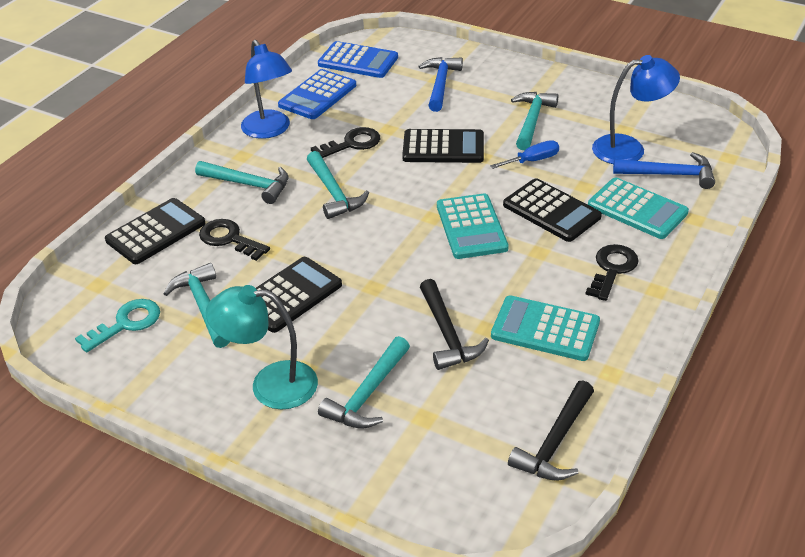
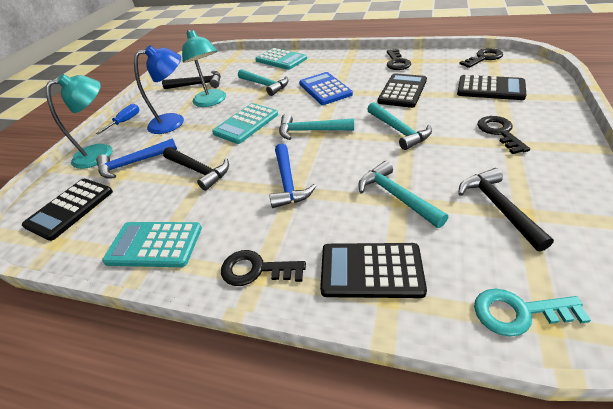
black hammer: 2 -> 3
black key: 3 -> 4
blue calculator: 2 -> 1
blue lamp: 2 -> 1
turquoise hammer: 5 -> 4
turquoise lamp: 1 -> 2

